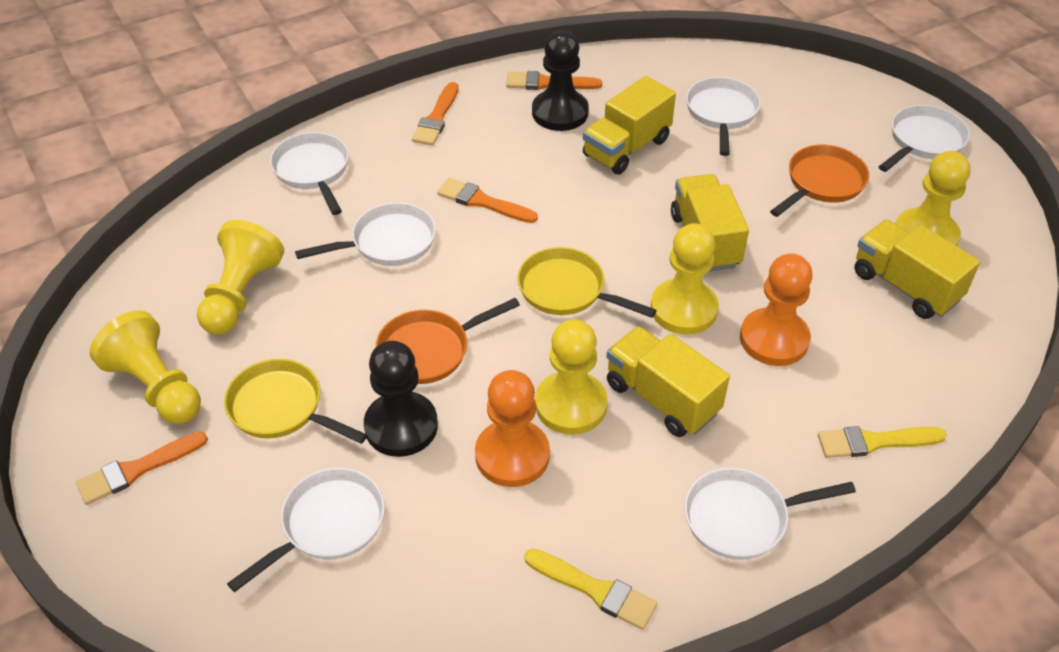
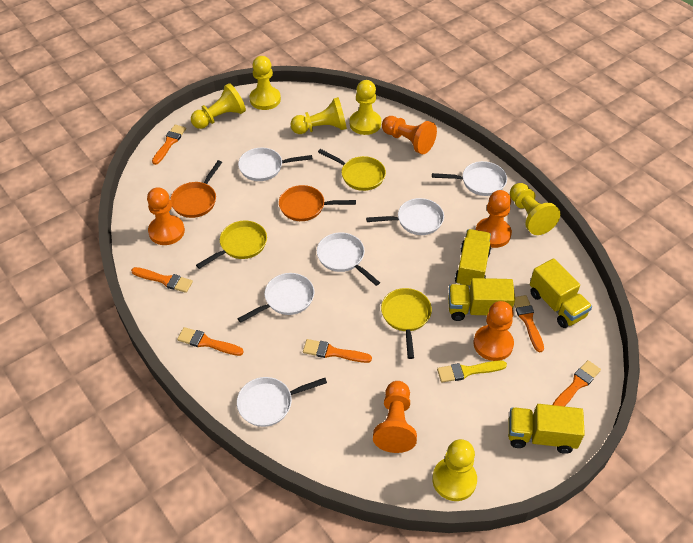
black pawn: 2 -> 0
orange brush: 4 -> 6
orange pawn: 2 -> 5
yellow brush: 2 -> 1
yellow pan: 2 -> 3
yellow pawn: 5 -> 6

